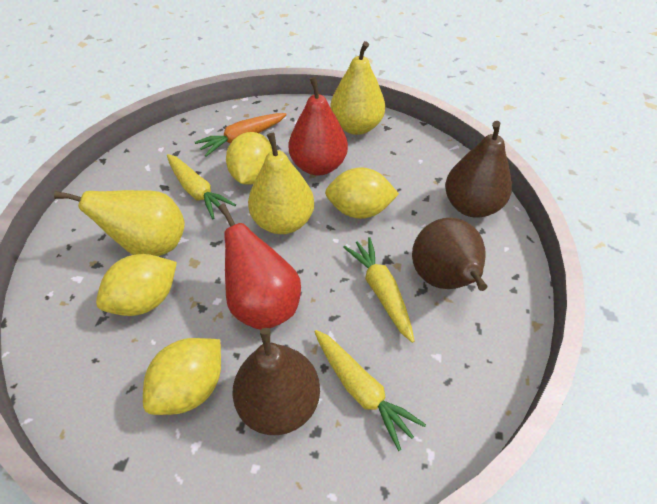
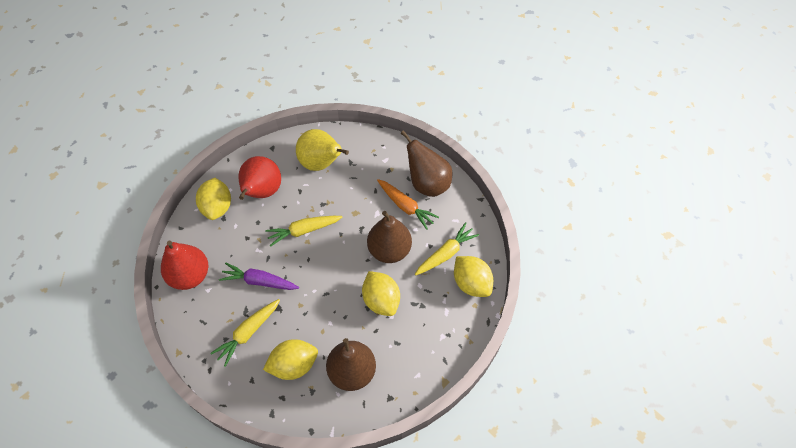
purple carrot: 0 -> 1
yellow pear: 3 -> 1

